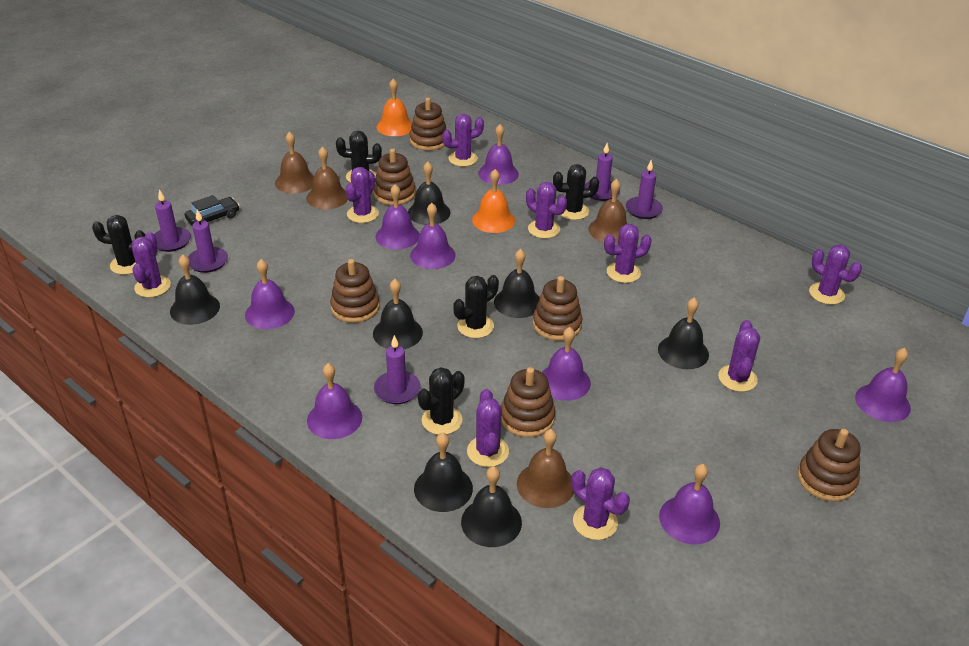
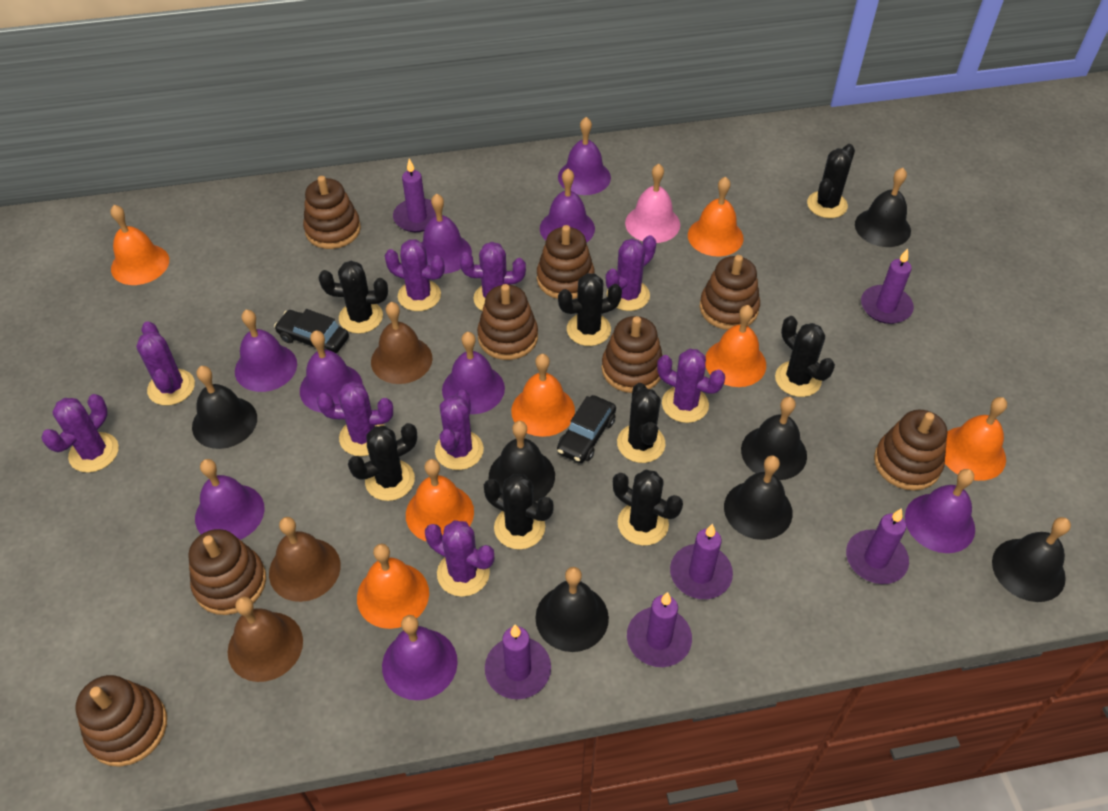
black cactus: 5 -> 8
black car: 1 -> 2
brown bell: 4 -> 3
brown stacking toy: 6 -> 8
orange bell: 2 -> 7
pink bell: 0 -> 1
purple bell: 8 -> 9
purple candle: 5 -> 6

